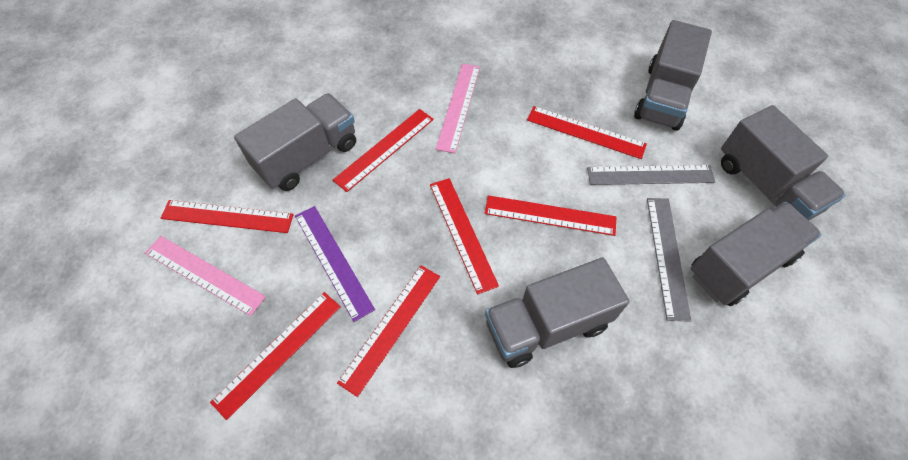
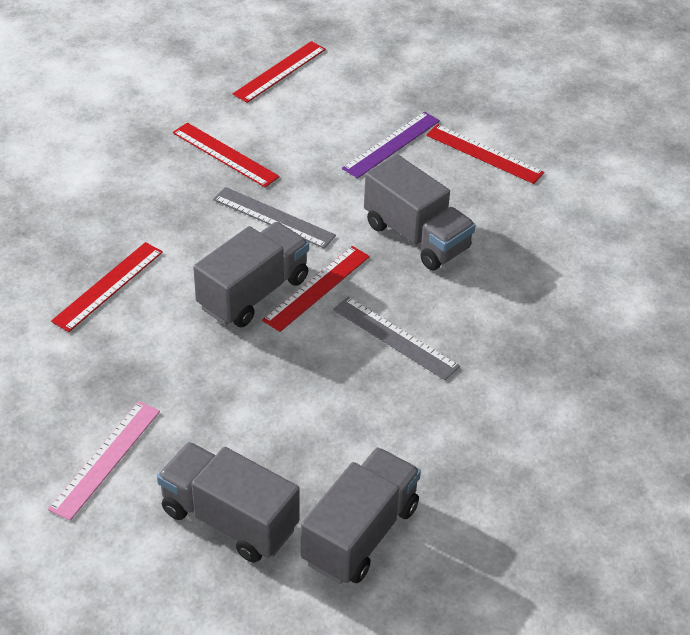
grey truck: 5 -> 4
pink ruler: 2 -> 1
red ruler: 7 -> 5

